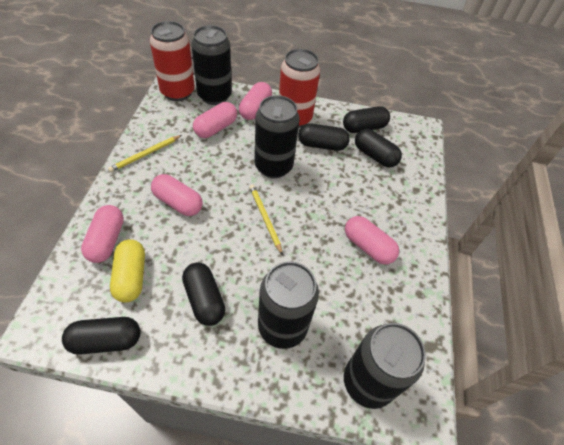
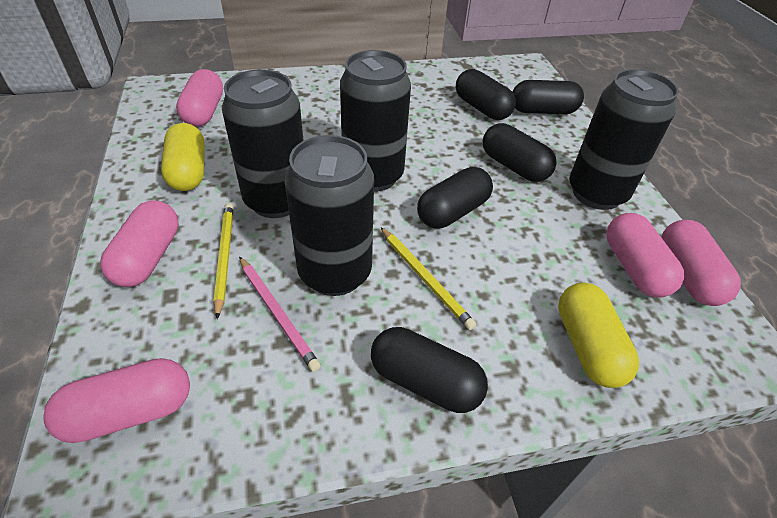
pink pencil: 0 -> 1
red can: 2 -> 0
yellow capsule: 1 -> 2

